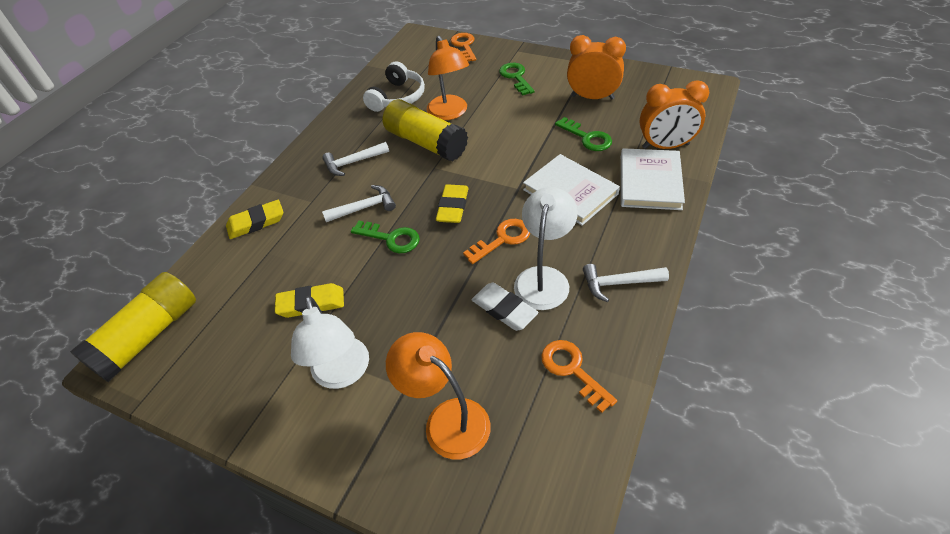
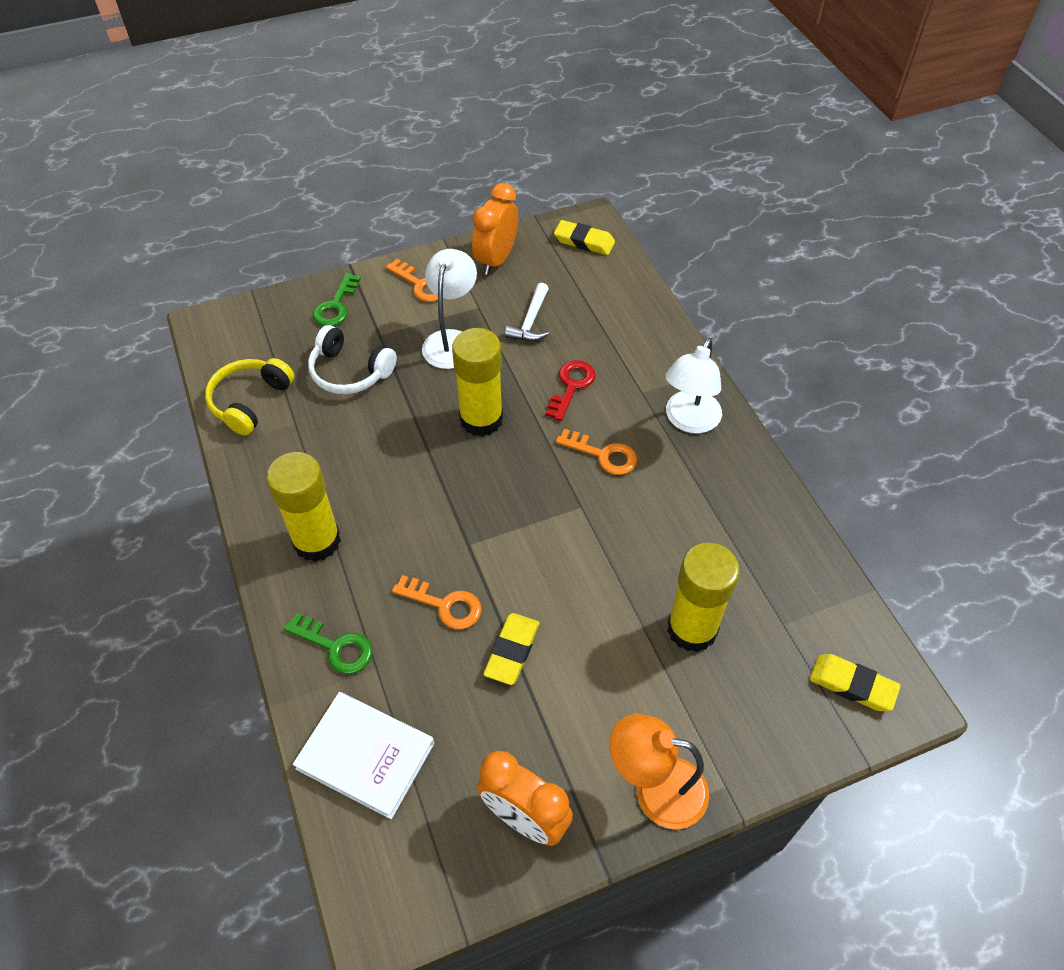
green key: 3 -> 2
orange lamp: 2 -> 1
red key: 0 -> 1
white book: 2 -> 1
white eraser: 1 -> 0
white hammer: 3 -> 1
yellow glue stick: 2 -> 3
yellow headphones: 0 -> 1

